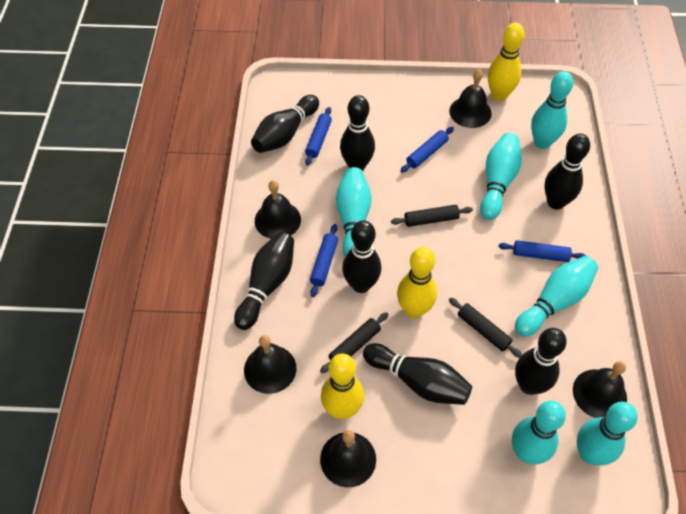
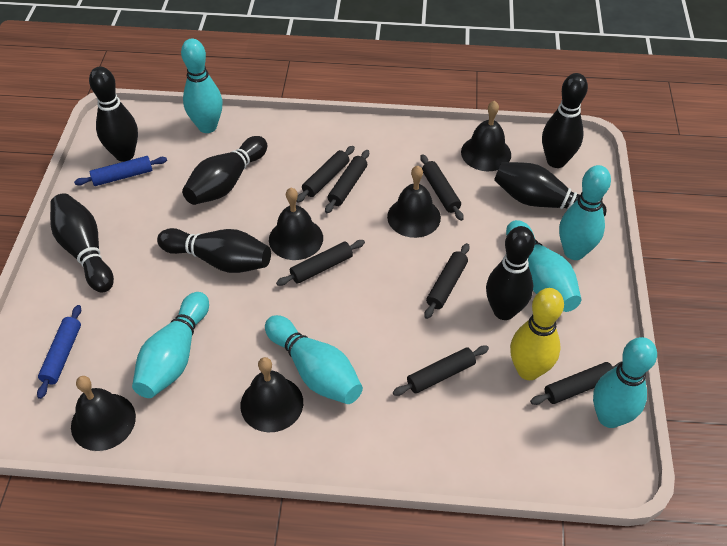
black rolling pin: 3 -> 7
blue rolling pin: 4 -> 2
yellow bowling pin: 3 -> 1

